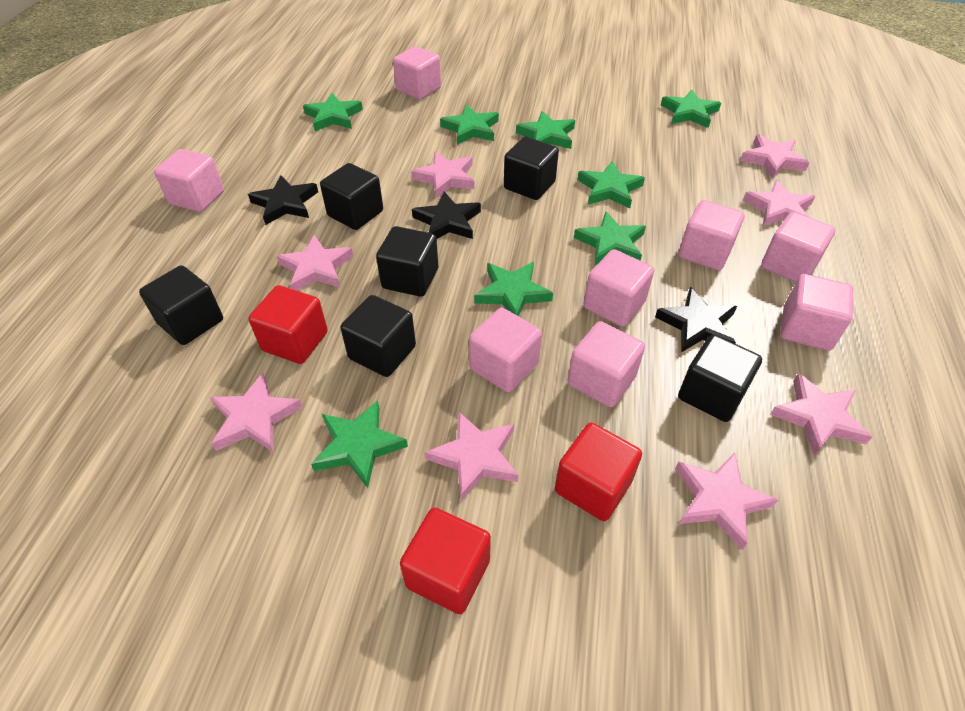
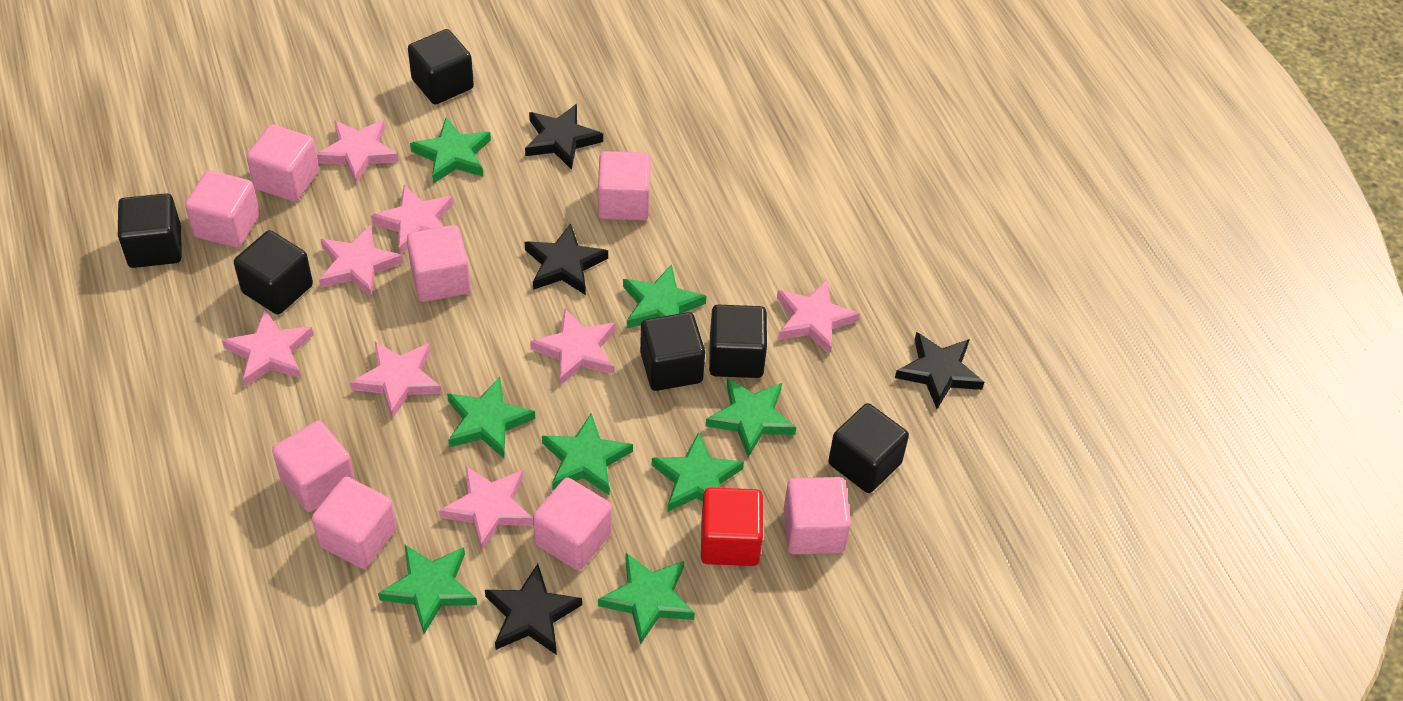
black star: 3 -> 4
red cube: 3 -> 1

